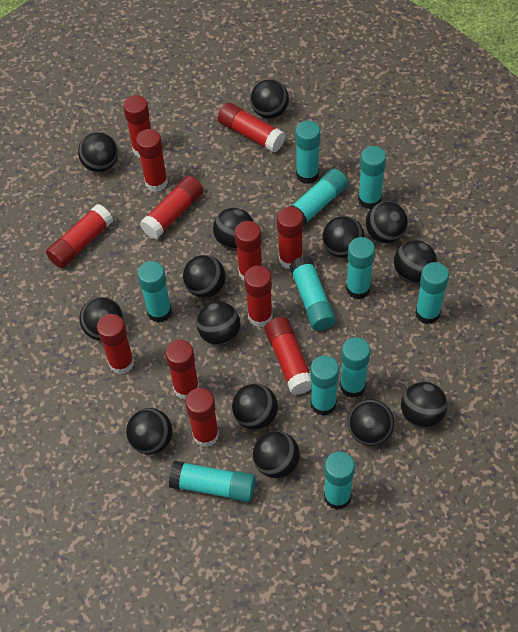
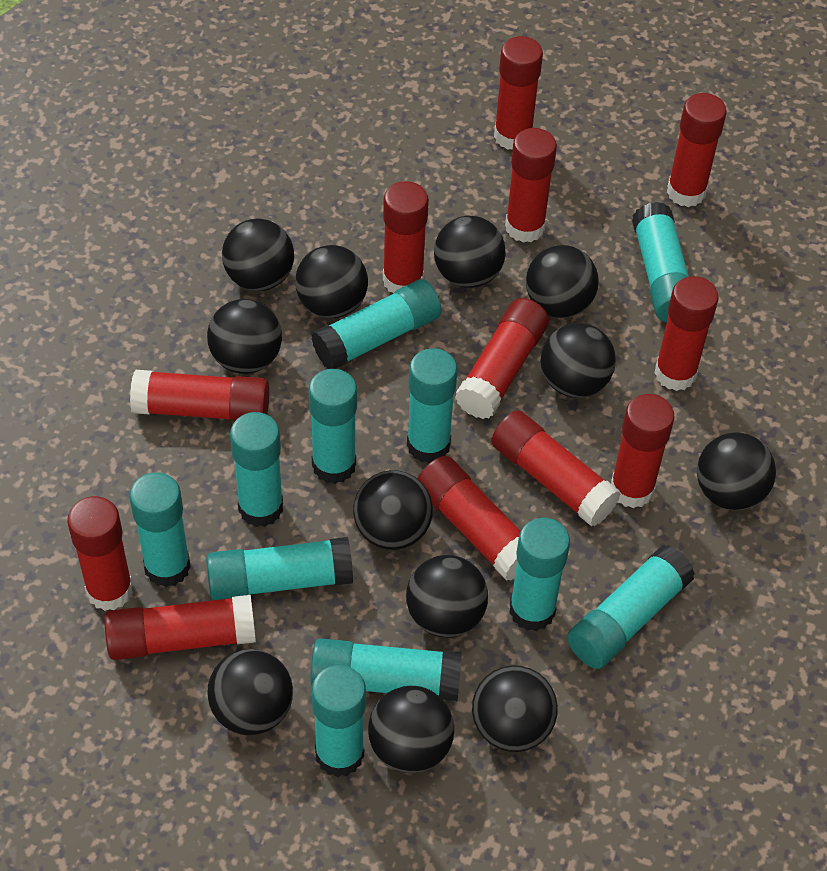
black ball: 14 -> 12

